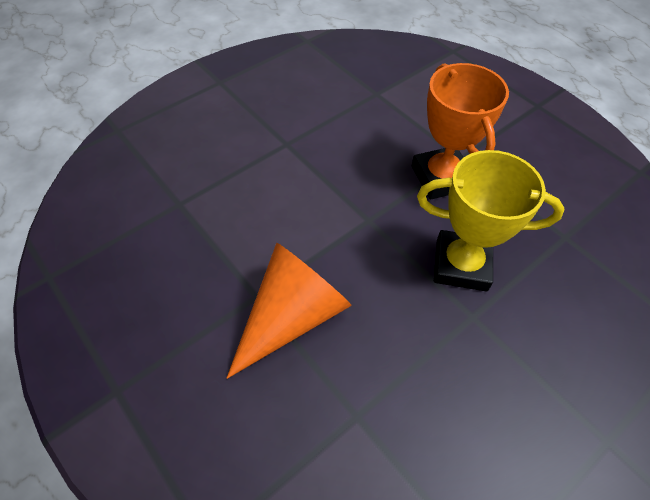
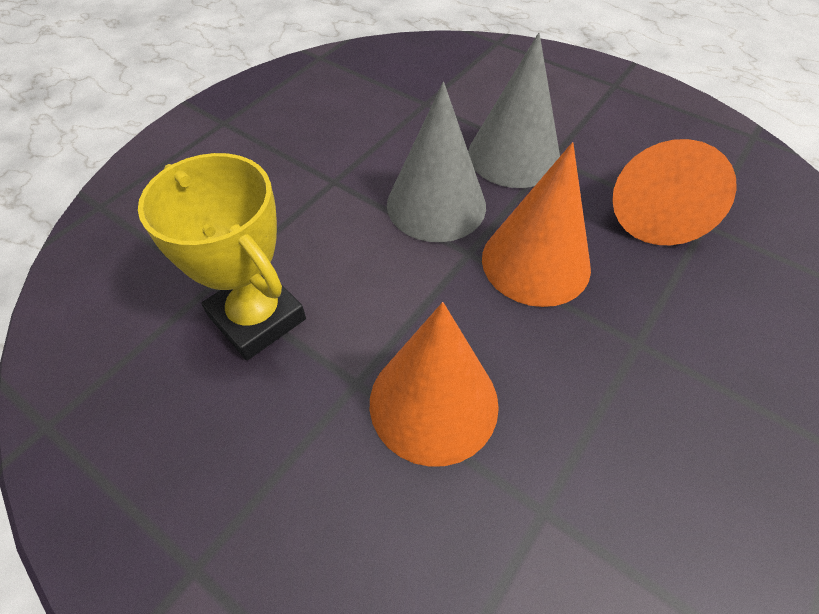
grey cone: 0 -> 2
orange cone: 1 -> 3
orange trophy: 1 -> 0

